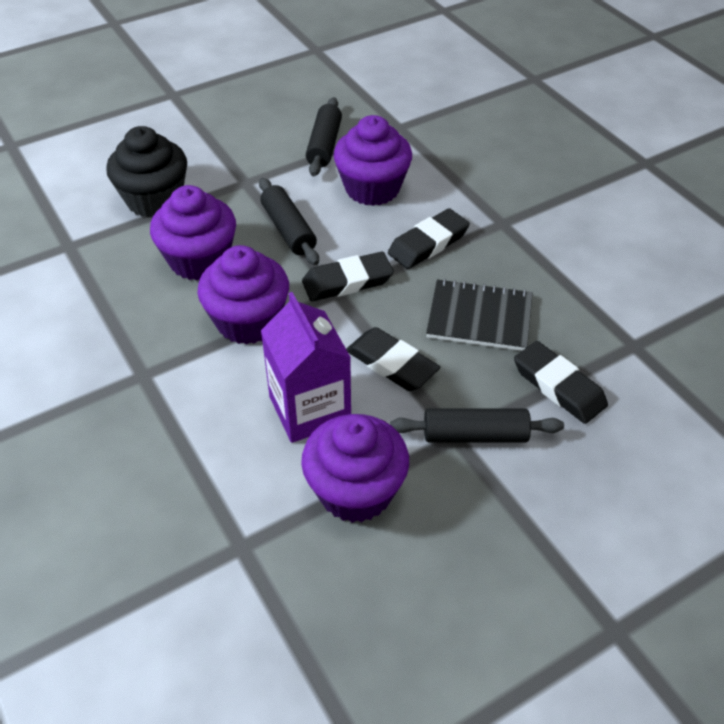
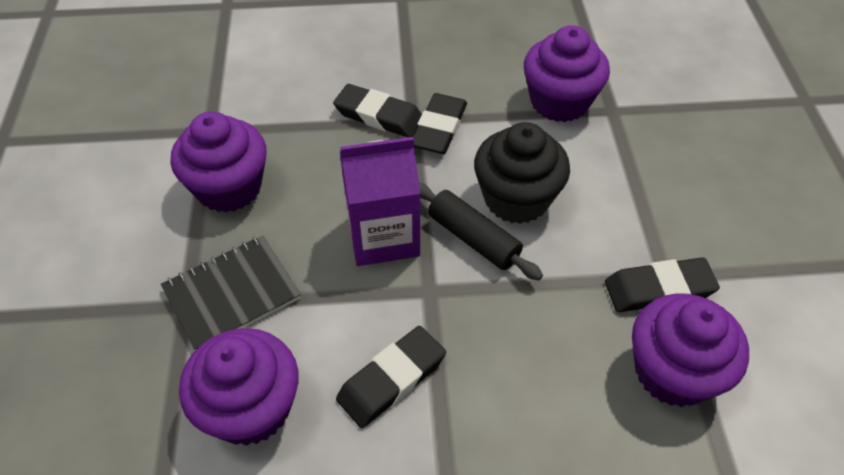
black rolling pin: 3 -> 1

